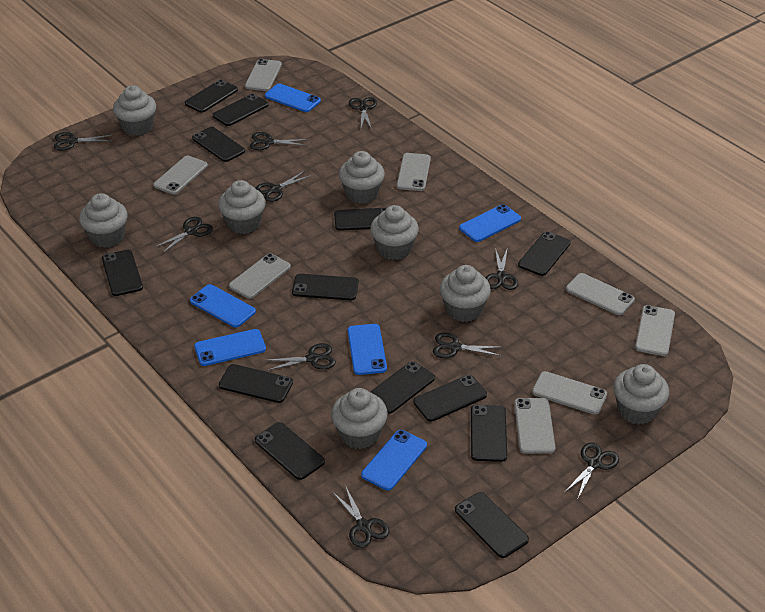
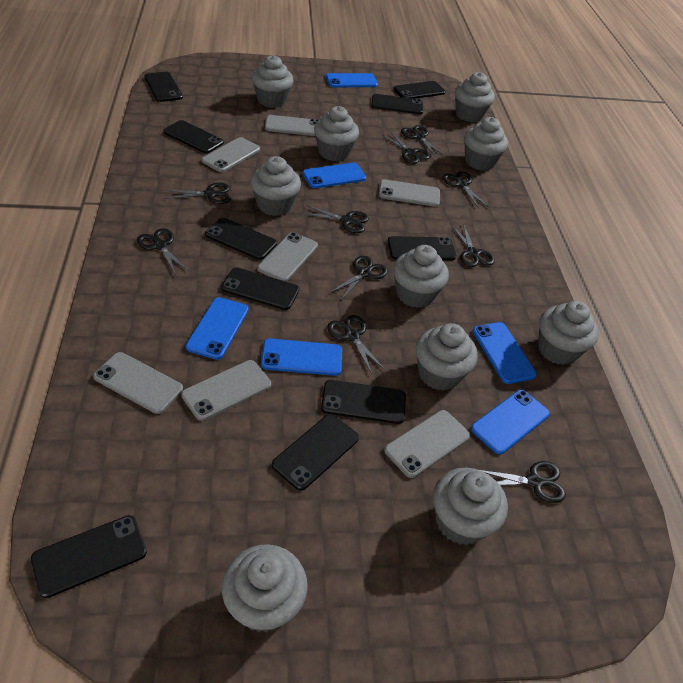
black phone: 13 -> 10
grey cupcake: 8 -> 10
grey phone: 8 -> 7

